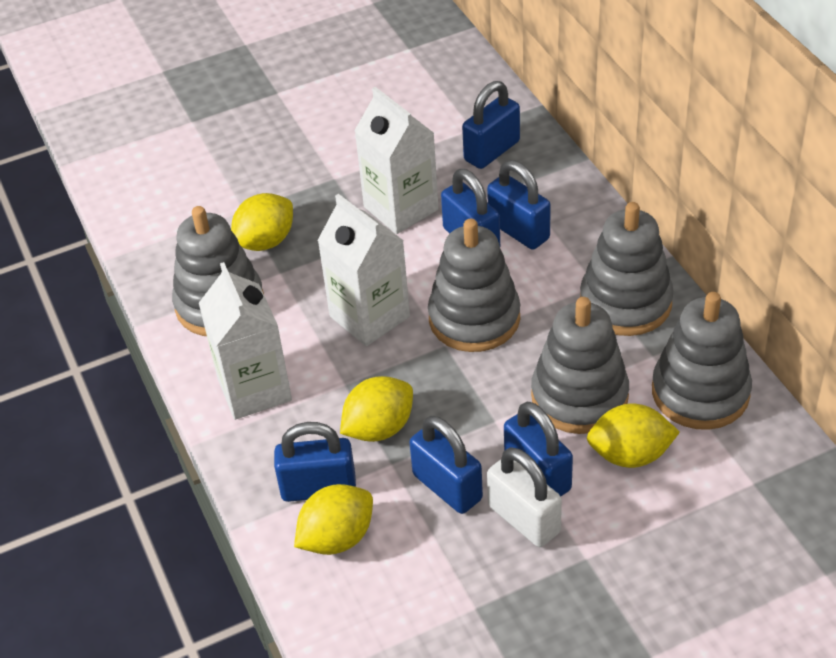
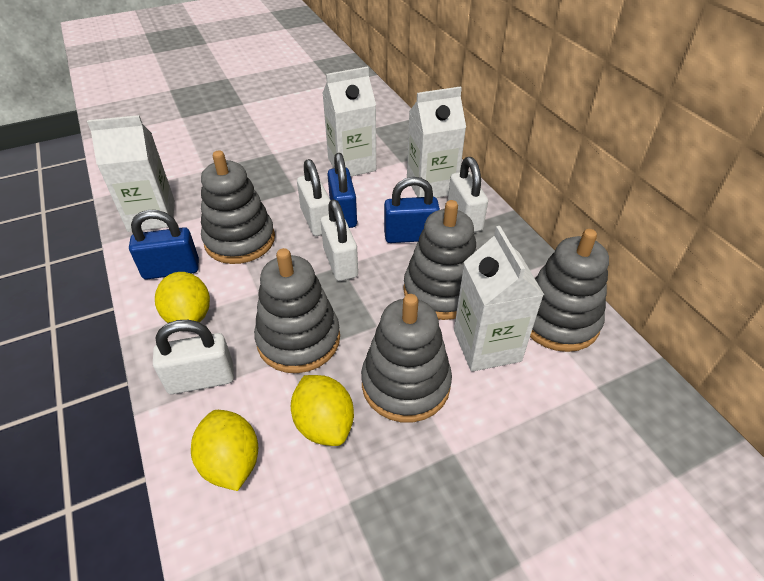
blue padlock: 6 -> 3
white carton: 3 -> 4
white padlock: 1 -> 4
yellow lemon: 4 -> 3

